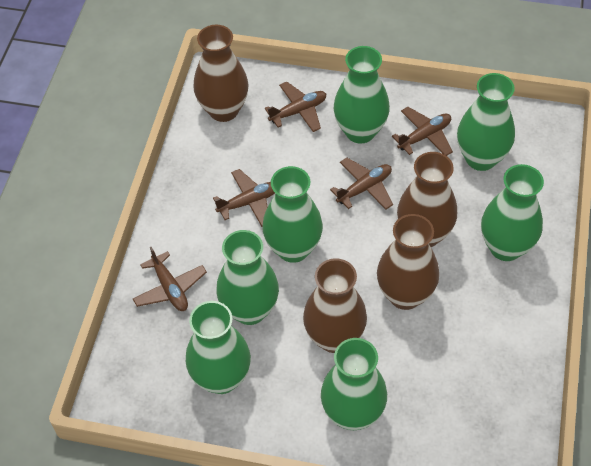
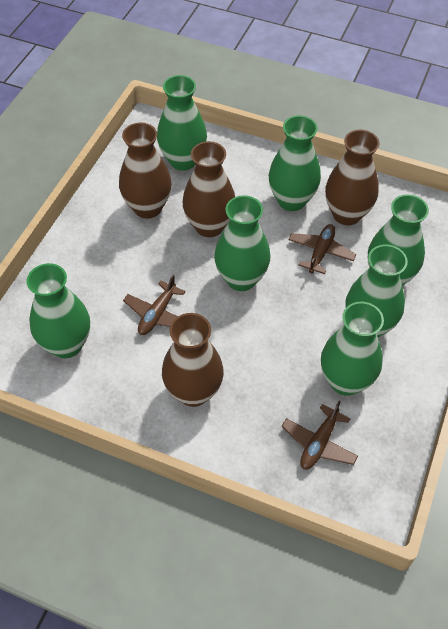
brown plane: 5 -> 3

